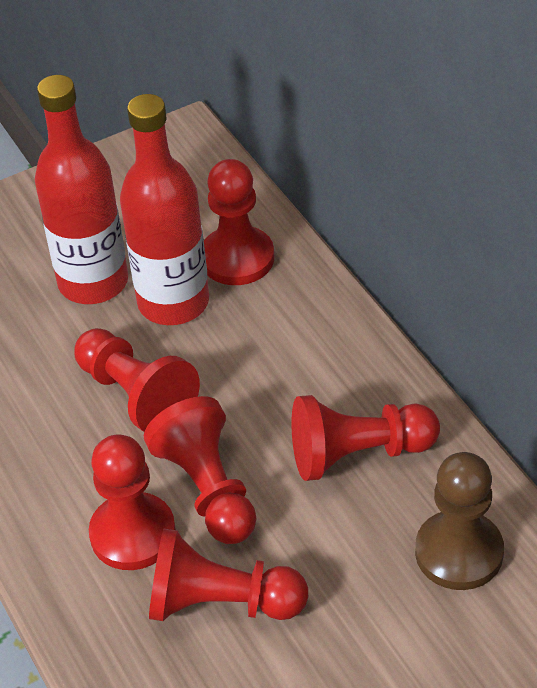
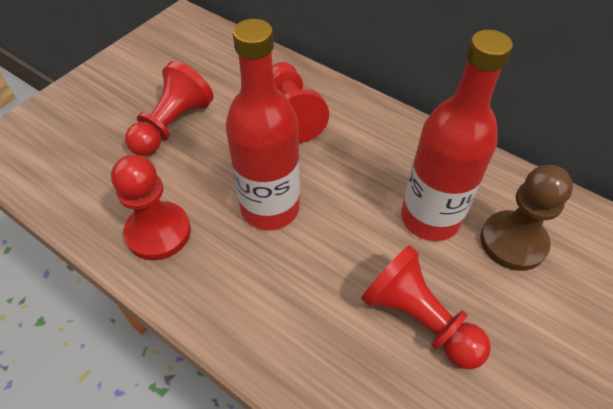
red pawn: 6 -> 4

